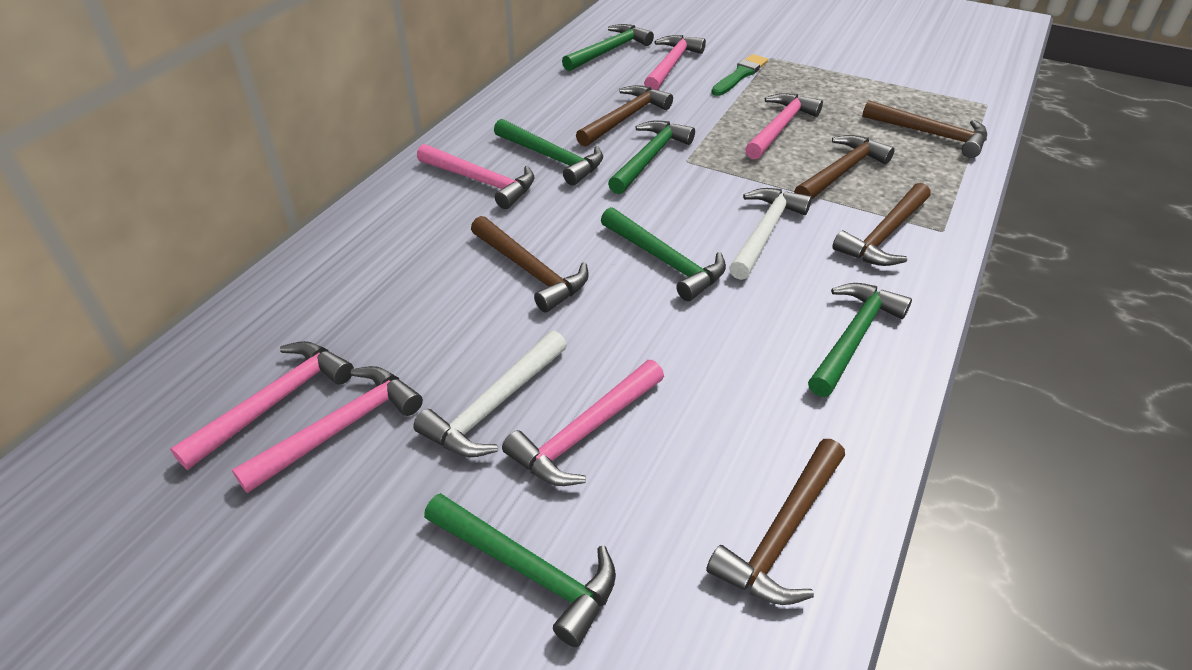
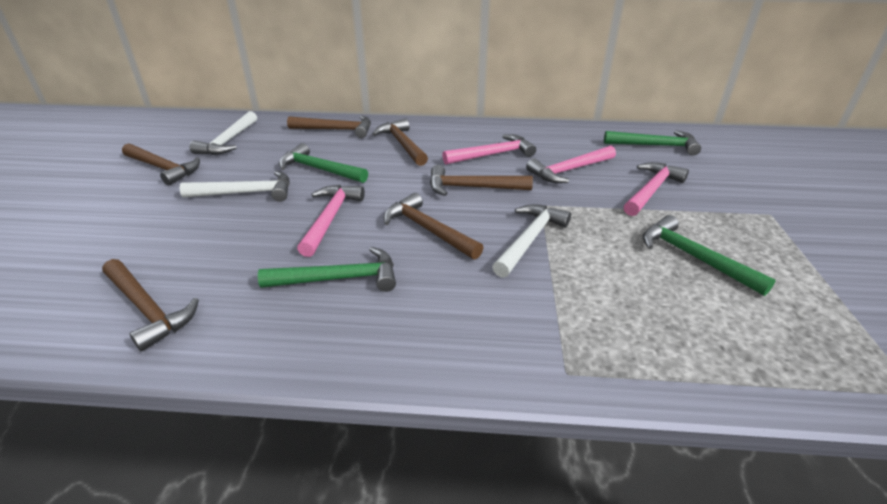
green brush: 1 -> 0
green hammer: 6 -> 4
pink hammer: 6 -> 4
white hammer: 2 -> 3

